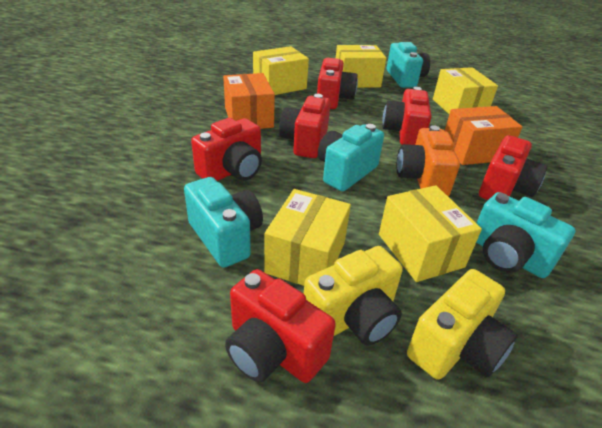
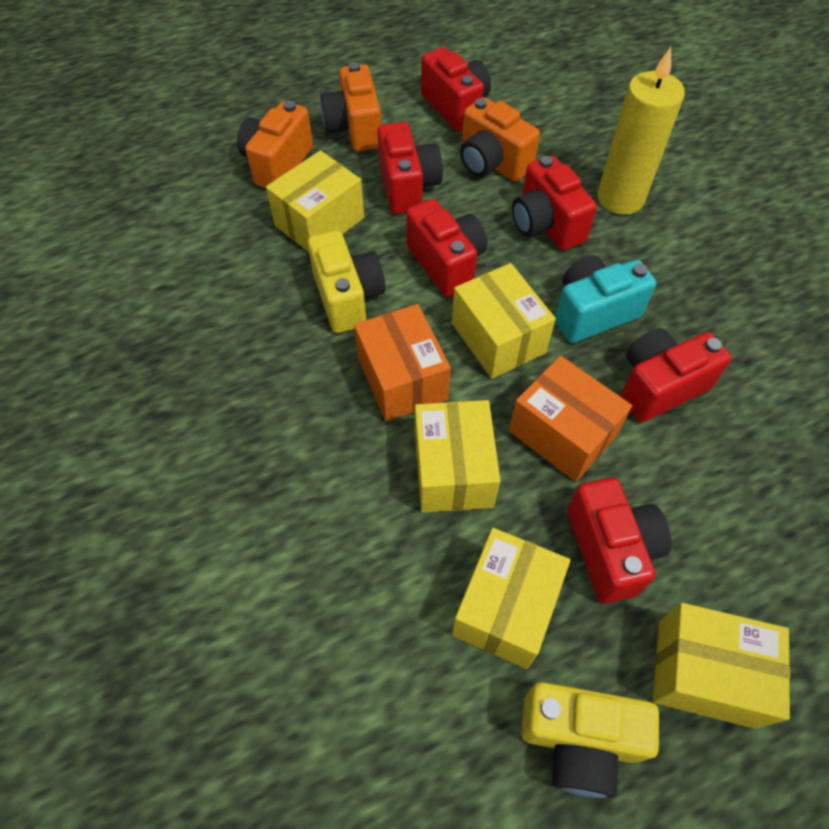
orange camera: 1 -> 3
turquoise camera: 4 -> 1
yellow candle: 0 -> 1

